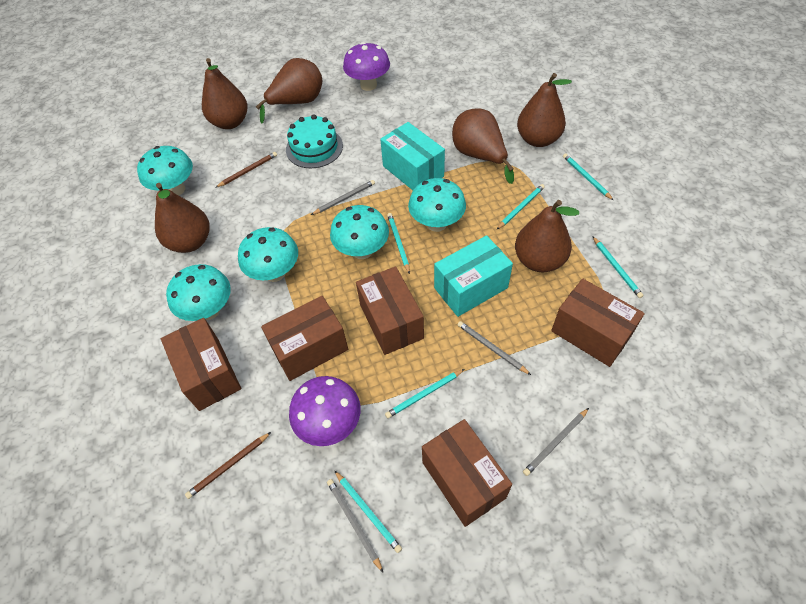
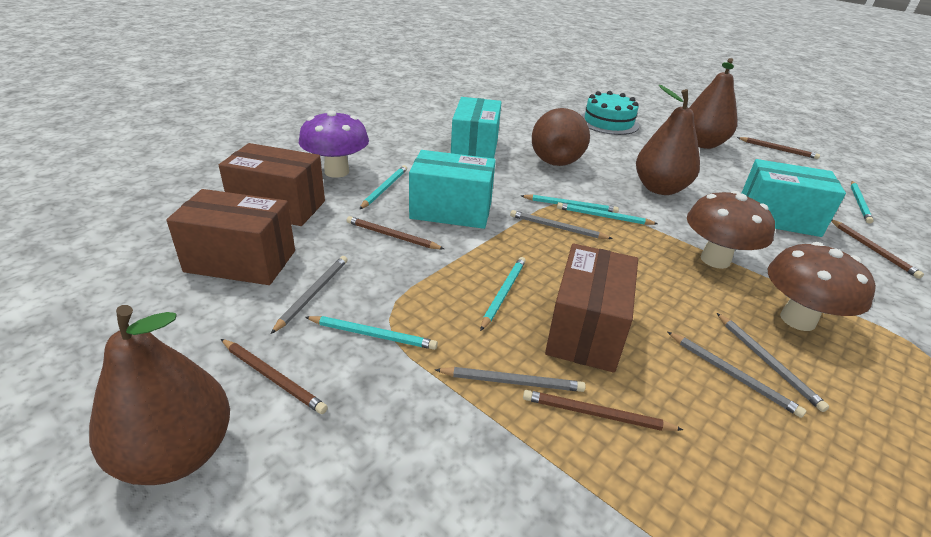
brown box: 5 -> 3
brown mushroom: 0 -> 2
brown pear: 6 -> 4
brown pencil: 2 -> 5
grey pencil: 4 -> 5
purple mushroom: 2 -> 1
turquoise box: 2 -> 3
turquoise mushroom: 5 -> 0

